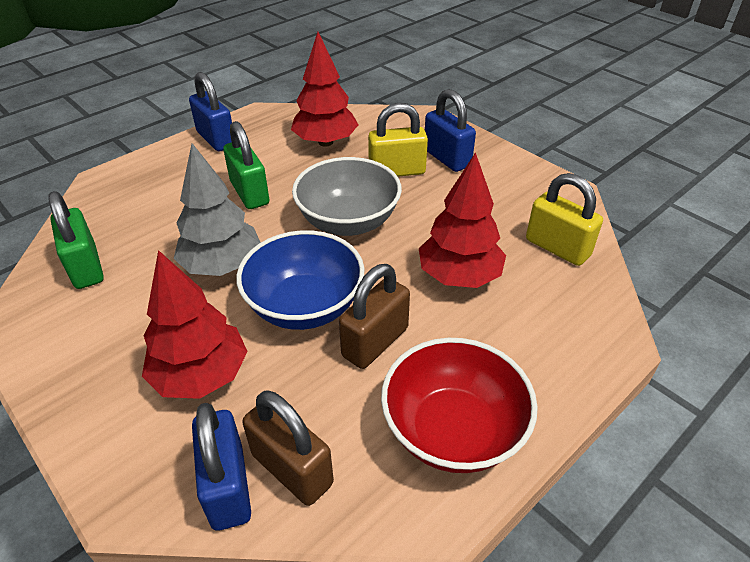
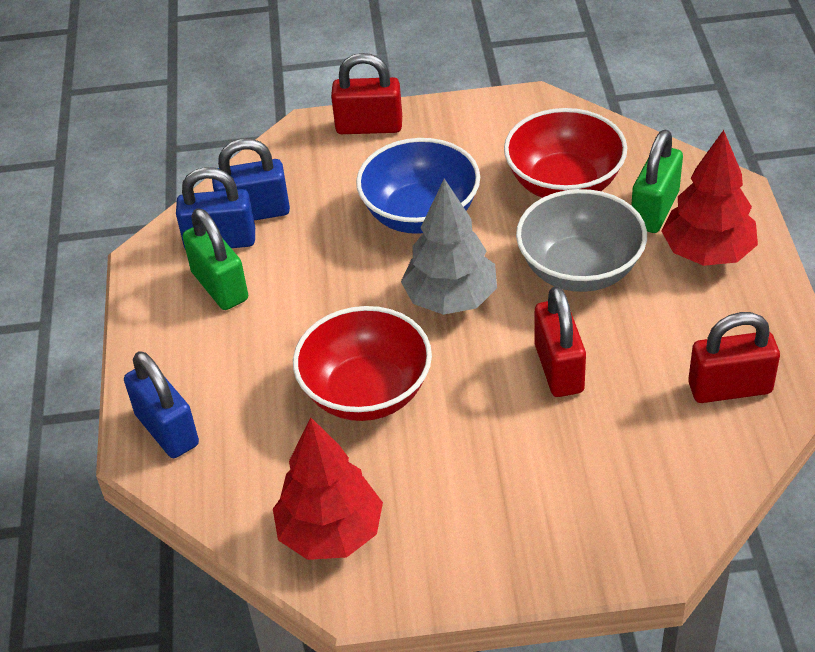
brown padlock: 2 -> 0
red bowl: 1 -> 2
red padlock: 0 -> 3
red tree: 3 -> 2
yellow padlock: 2 -> 0

